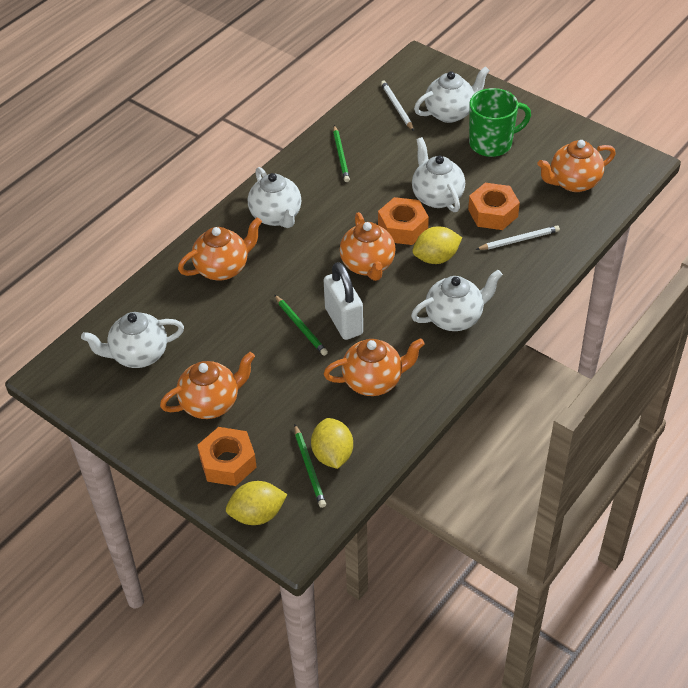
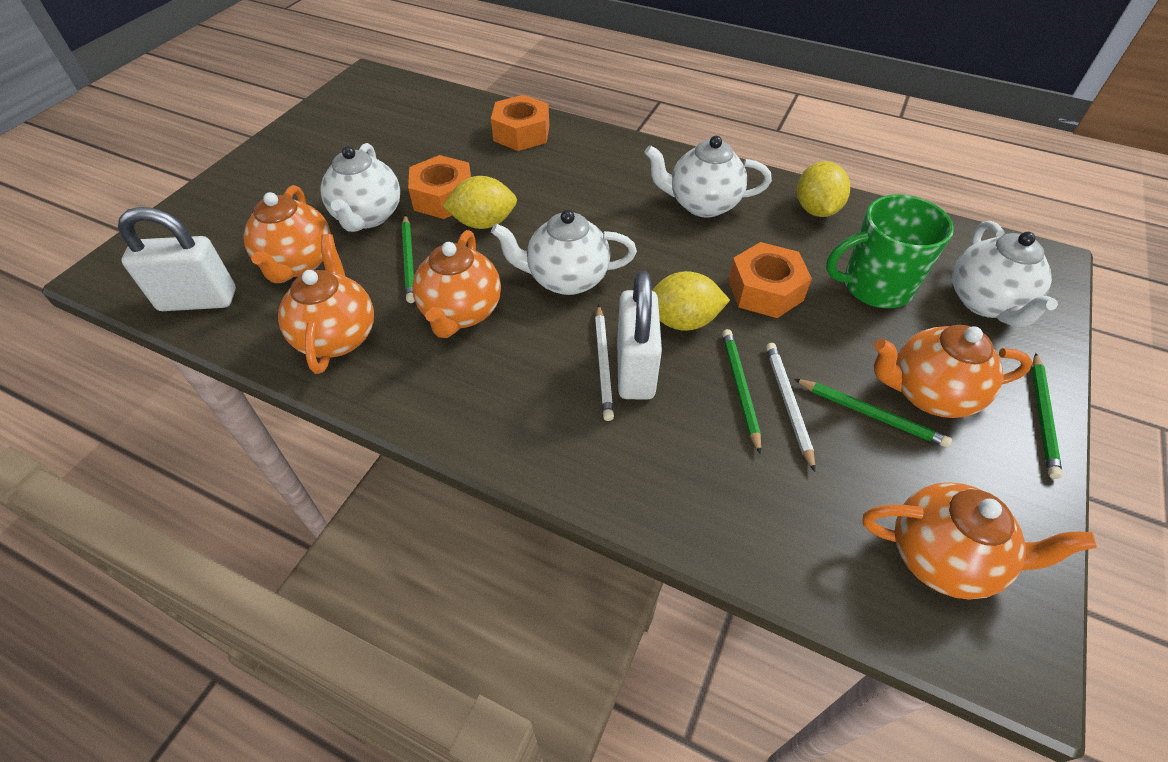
green pencil: 3 -> 4
white padlock: 1 -> 2
white teapot: 5 -> 4

